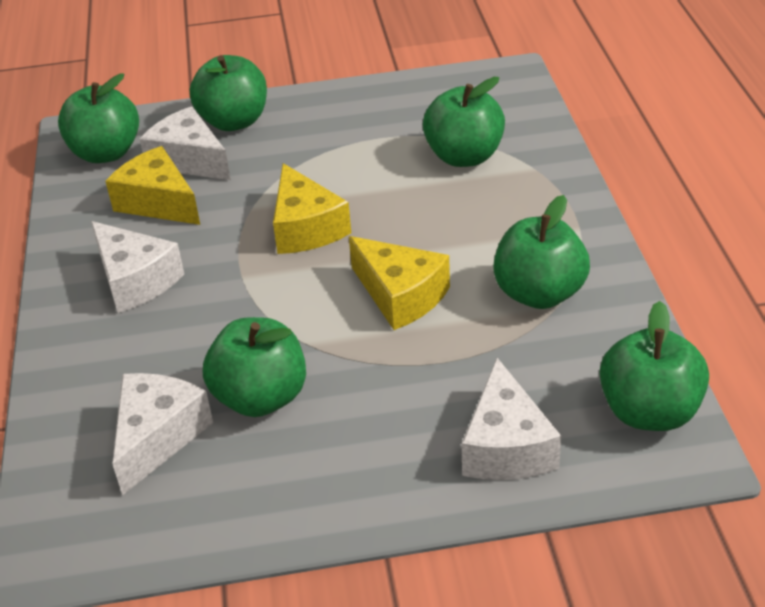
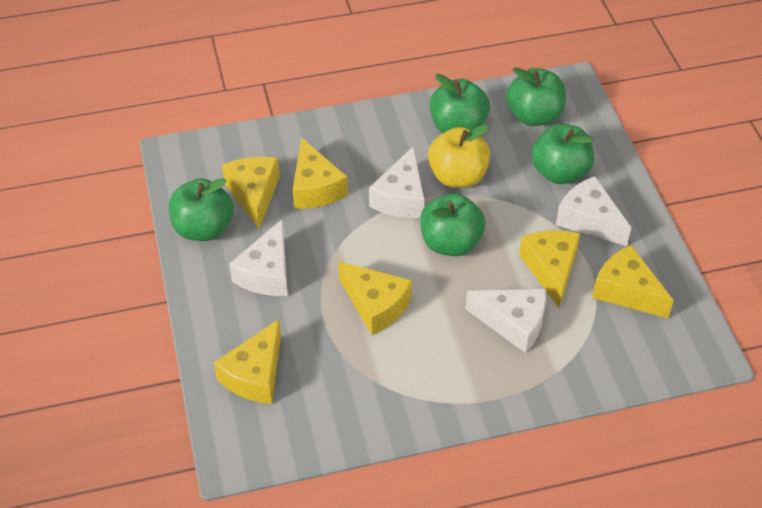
green apple: 6 -> 5
yellow apple: 0 -> 1
yellow cheese: 3 -> 6

